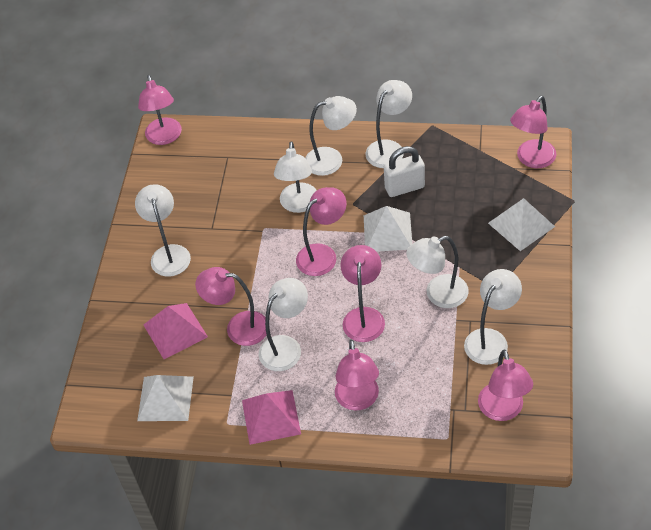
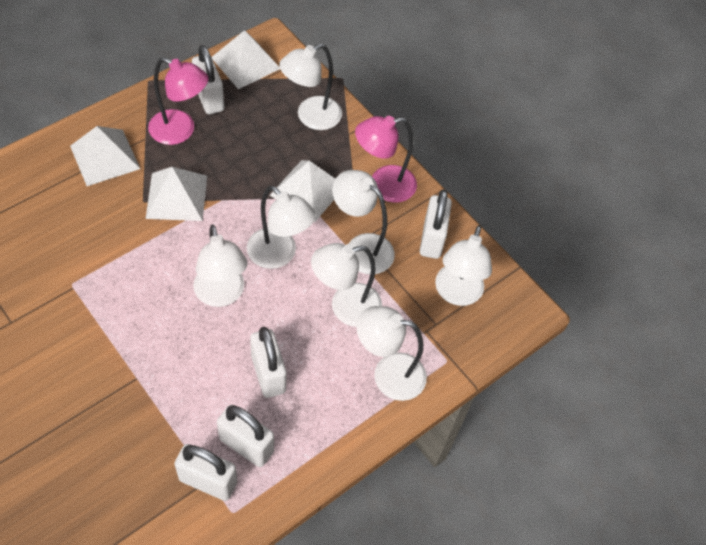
pink lamp: 7 -> 2
pink pyramid: 2 -> 0
white padlock: 1 -> 5
white pyramid: 3 -> 4

